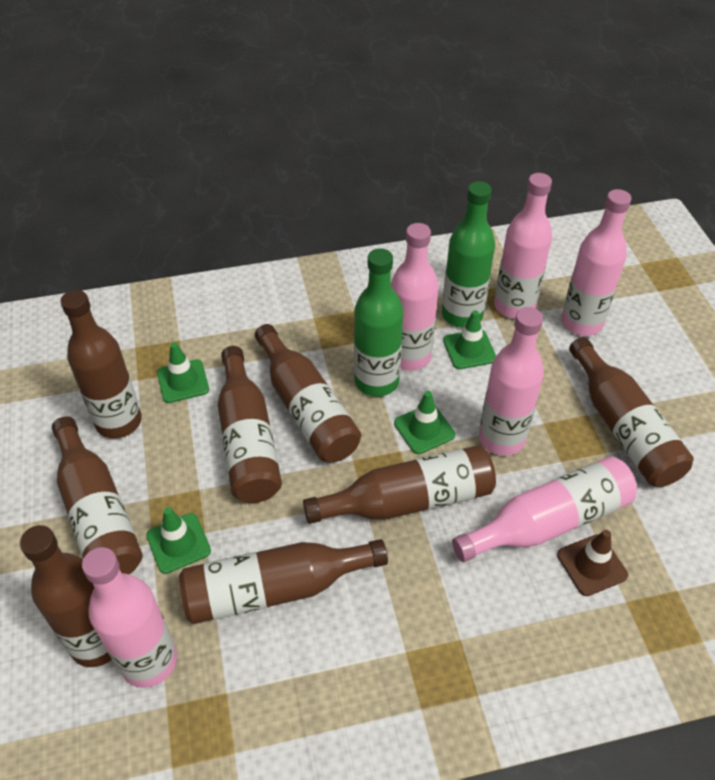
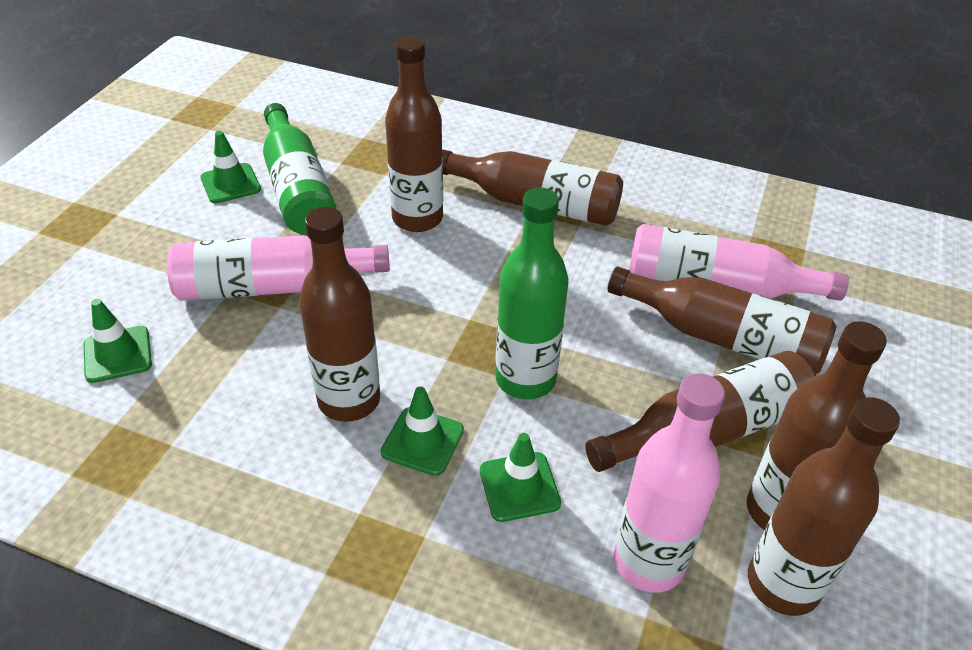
brown bottle: 8 -> 7
brown traffic cone: 1 -> 0
pink bottle: 6 -> 3

